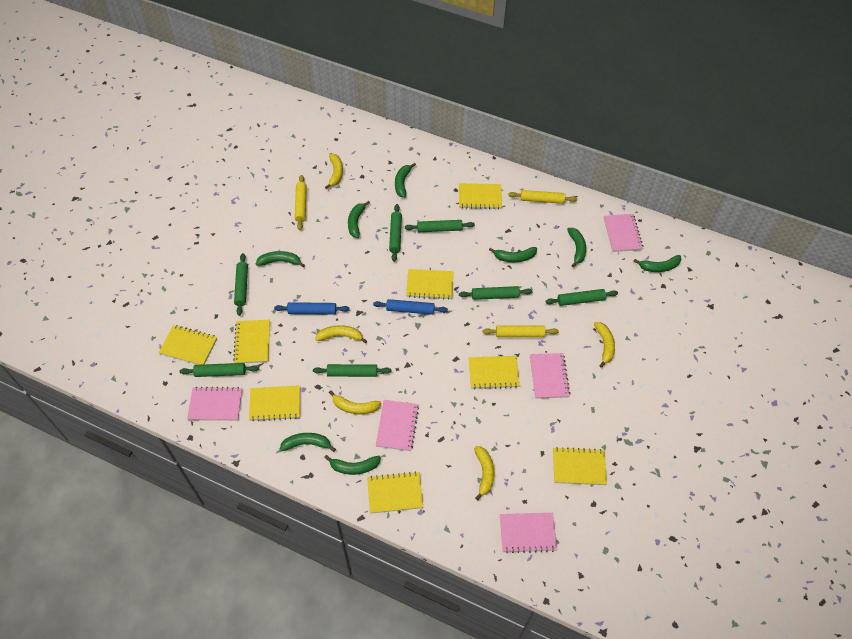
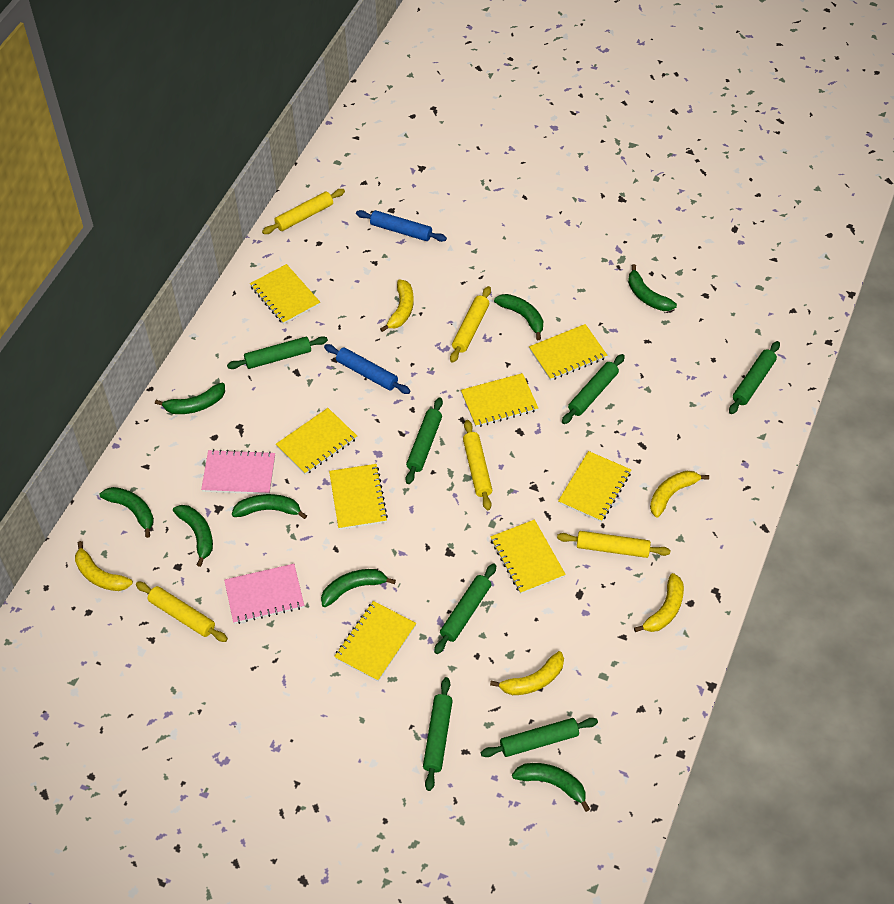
pink notebook: 5 -> 2
yellow rolling pin: 3 -> 5

